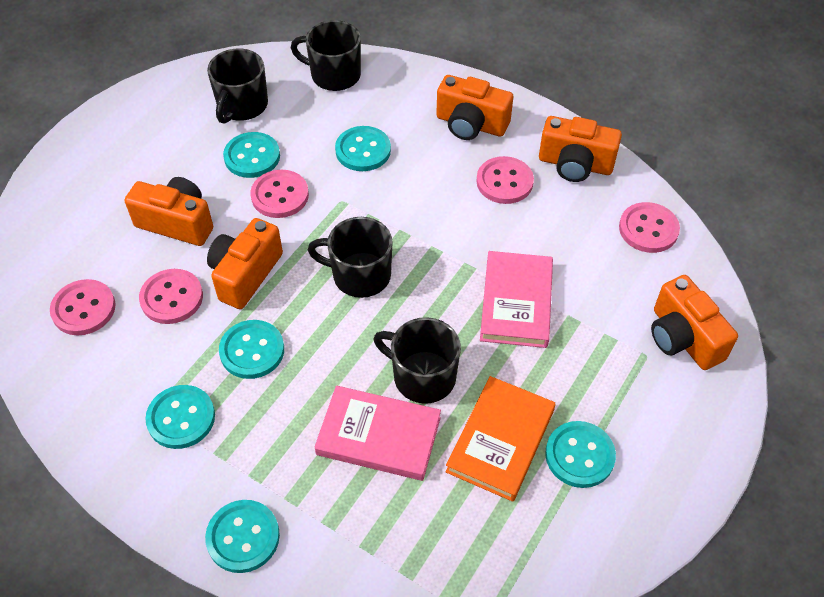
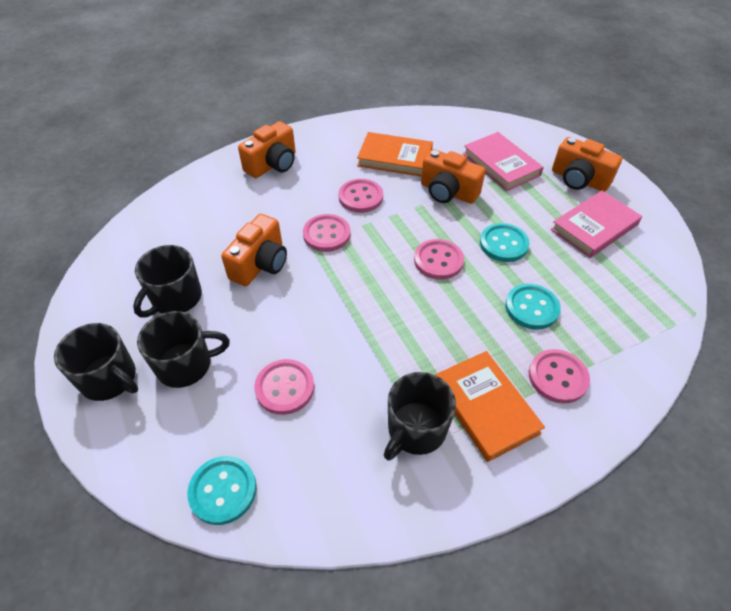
orange book: 1 -> 2
orange camera: 5 -> 4
turquoise button: 6 -> 3

